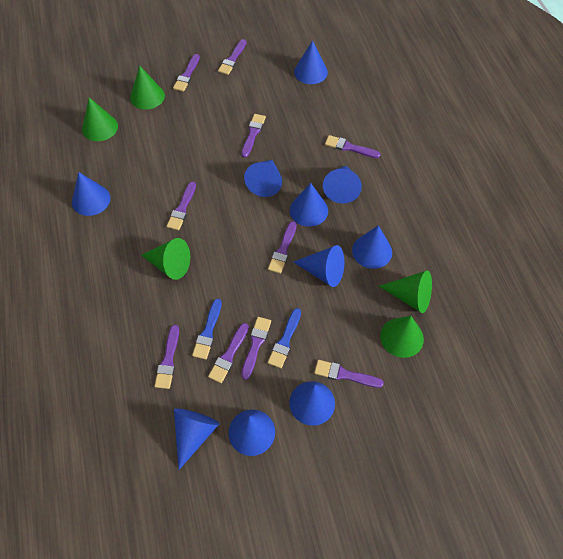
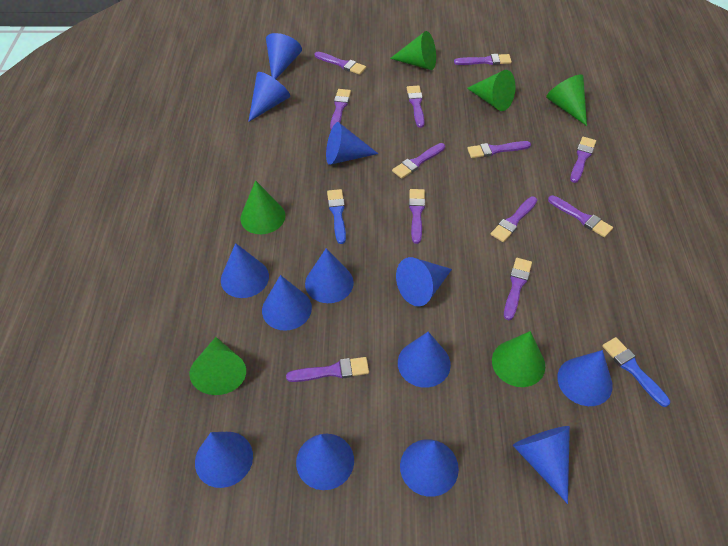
blue cone: 10 -> 13
green cone: 5 -> 6
purple brush: 10 -> 12

